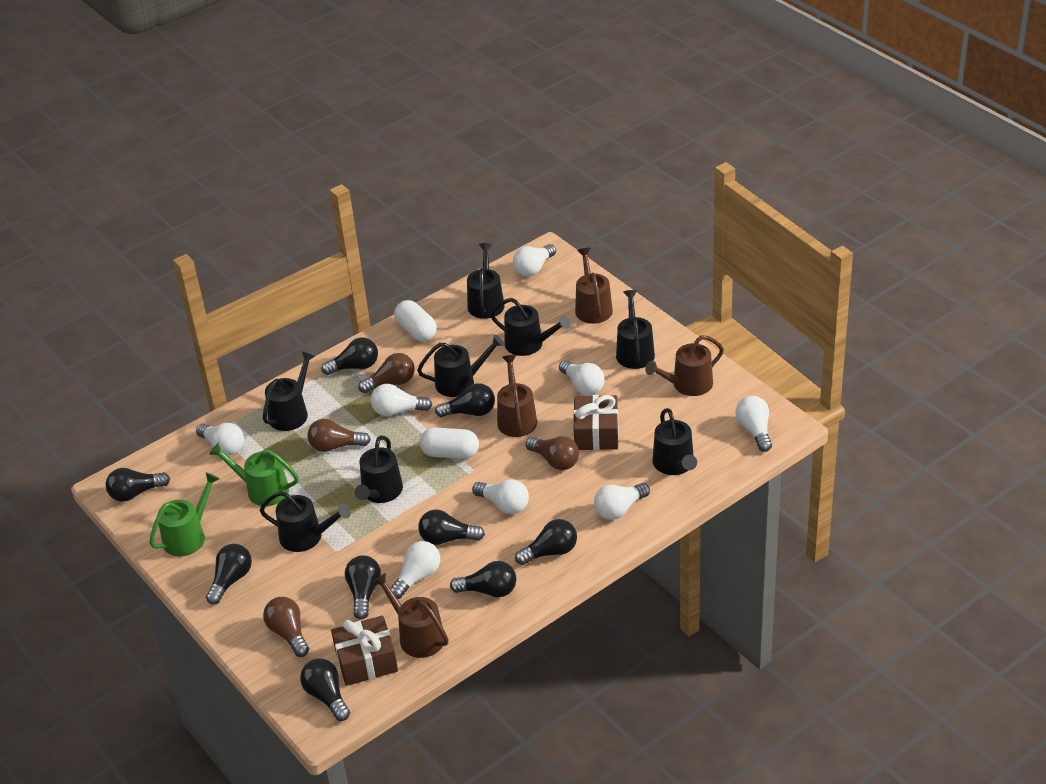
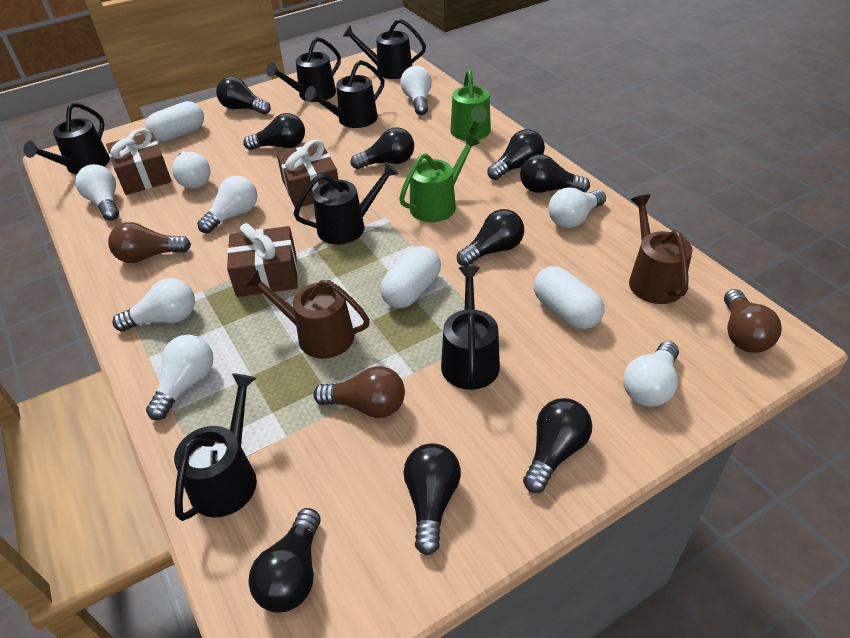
black watering can: 8 -> 7
brown gift: 2 -> 3
brown light bulb: 4 -> 3
brown watering can: 4 -> 2
white capsule: 2 -> 3

